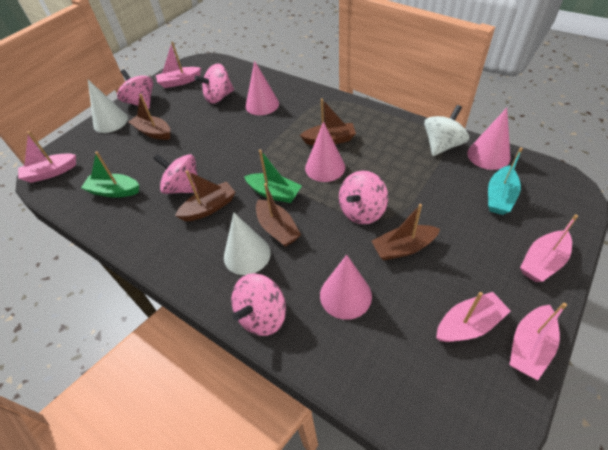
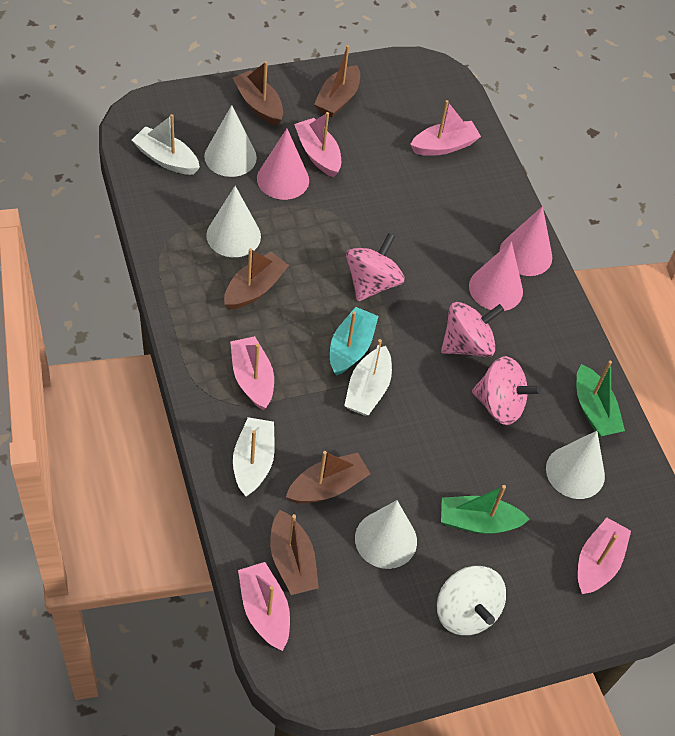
pink cone: 4 -> 3
pink spinning top: 5 -> 3
white boat: 0 -> 3
white cone: 2 -> 4

